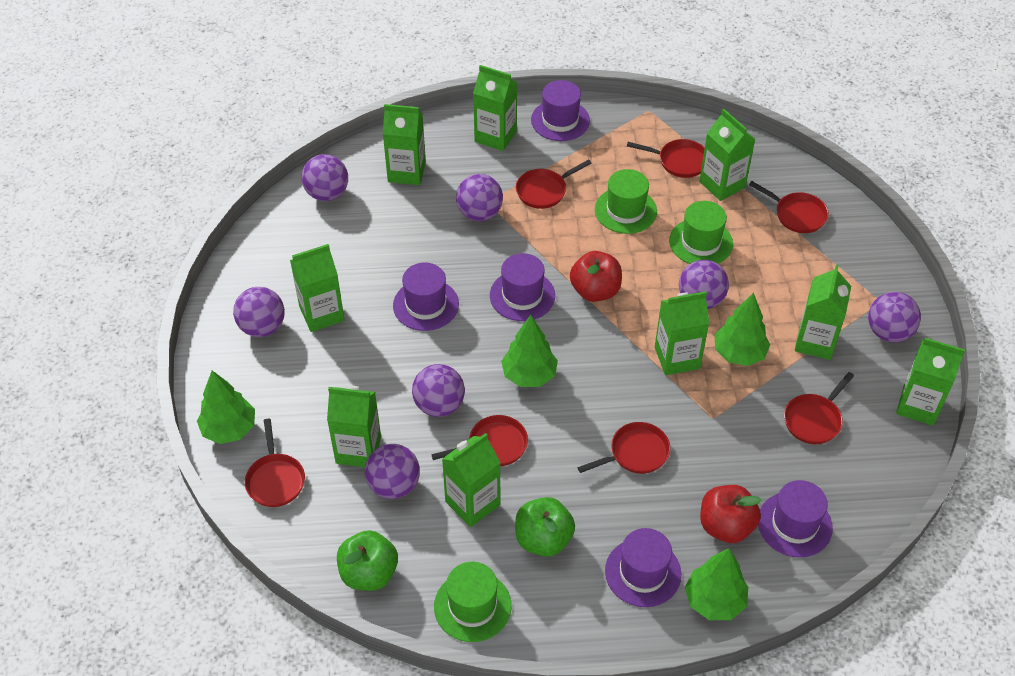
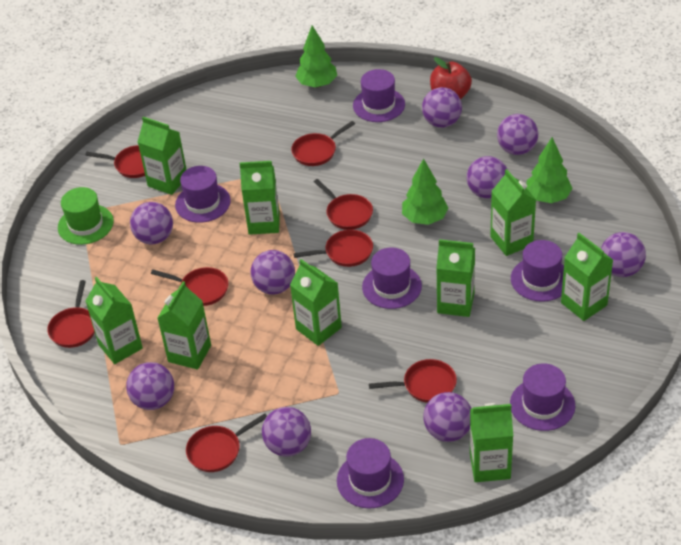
green apple: 2 -> 0
green hat: 3 -> 1
green tree: 4 -> 3
purple ball: 7 -> 9
purple hat: 5 -> 6
red apple: 2 -> 1
red pan: 7 -> 8

